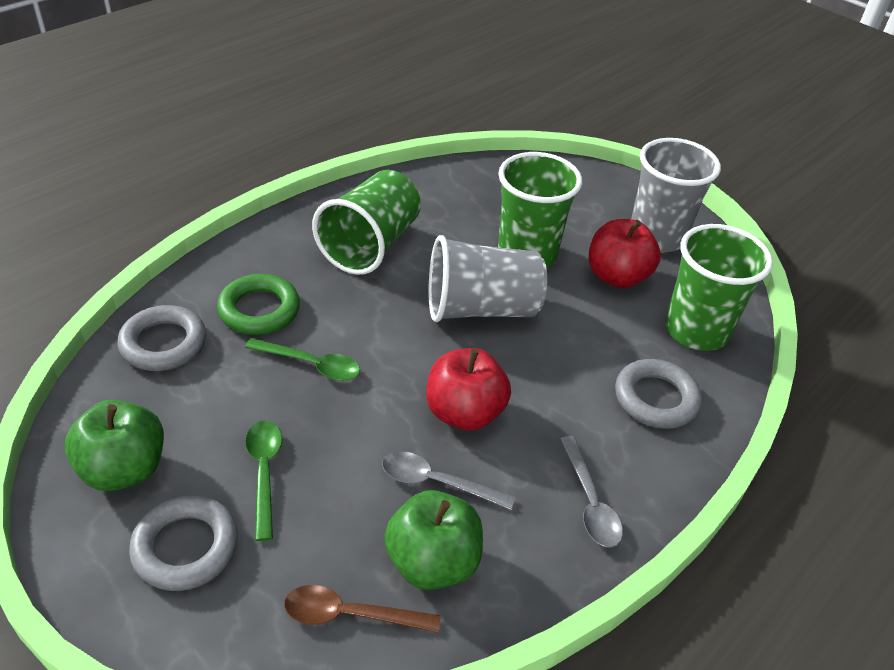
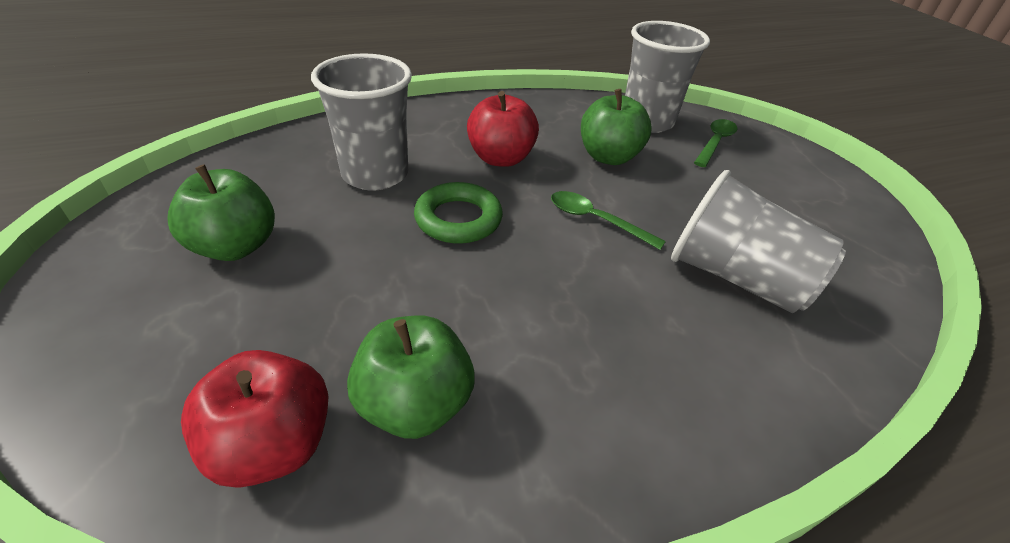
brown spoon: 1 -> 0
green apple: 2 -> 3
green cup: 3 -> 0
grey cup: 2 -> 3
grey ring: 3 -> 0
grey spoon: 2 -> 0

